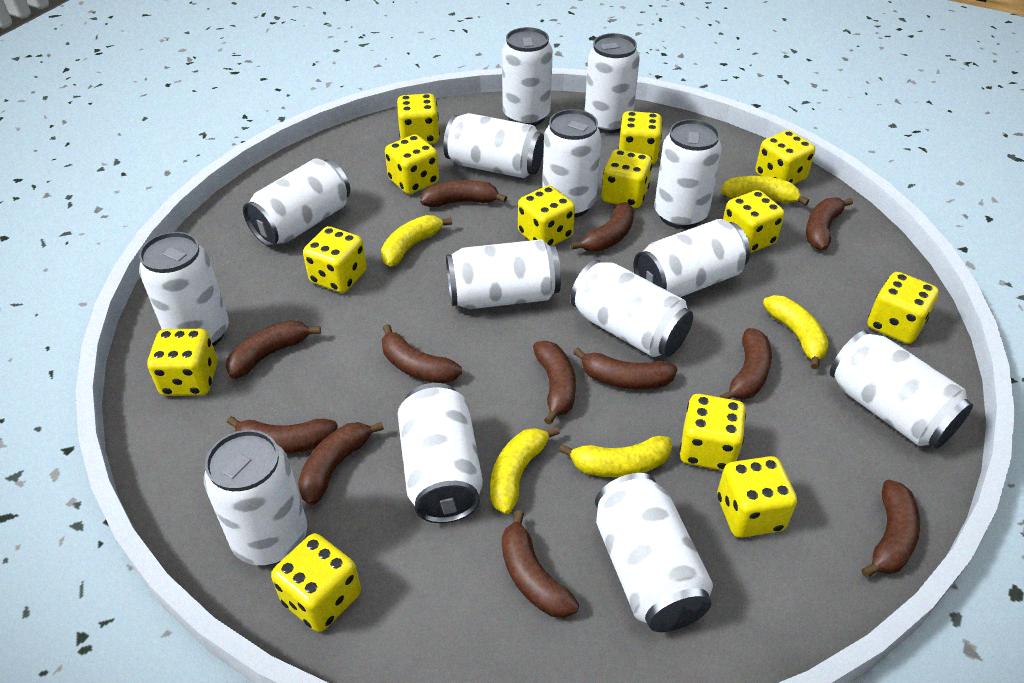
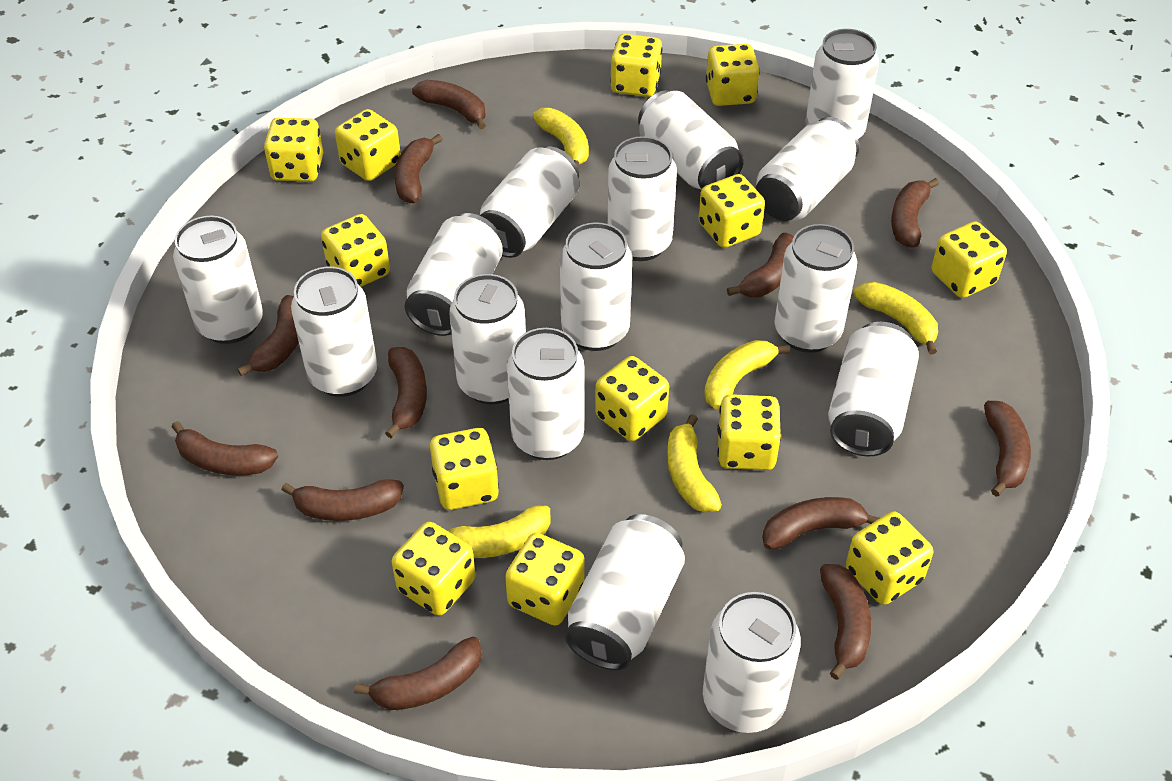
white can: 14 -> 15

